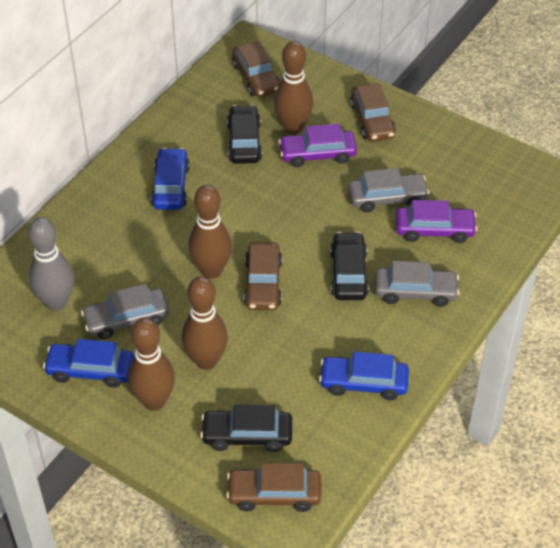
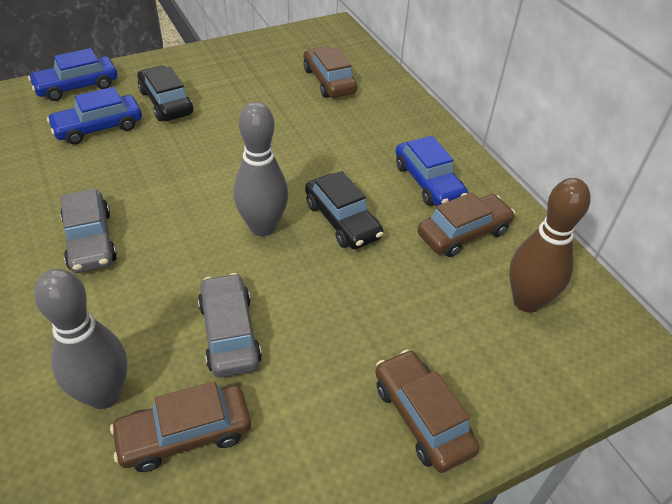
black car: 3 -> 2
brown bowling pin: 4 -> 1
grey bowling pin: 1 -> 2
grey car: 3 -> 2
purple car: 2 -> 0

